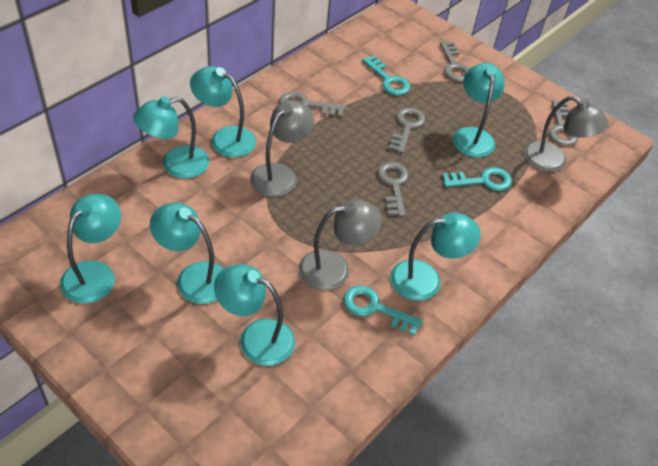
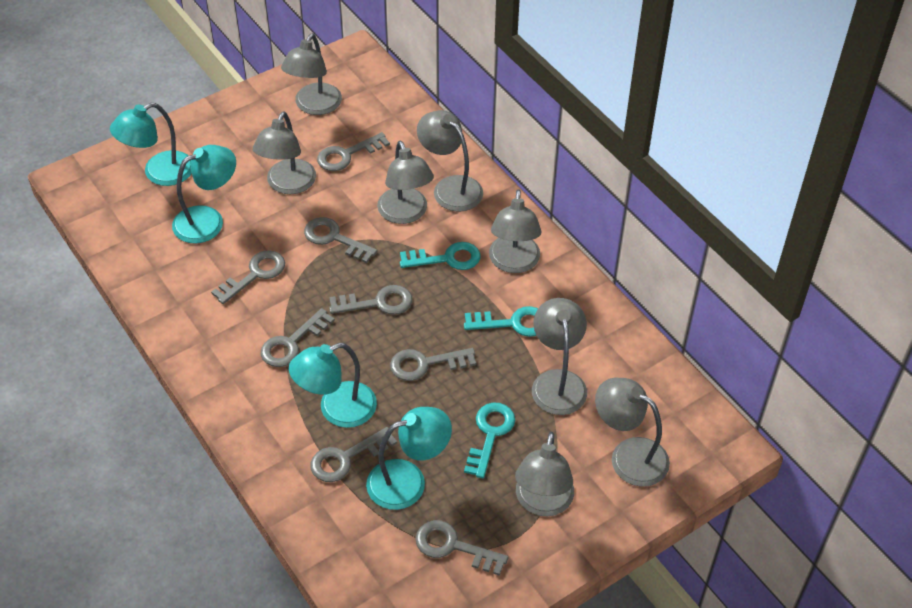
grey key: 5 -> 8
grey lamp: 3 -> 8
turquoise lamp: 7 -> 4

